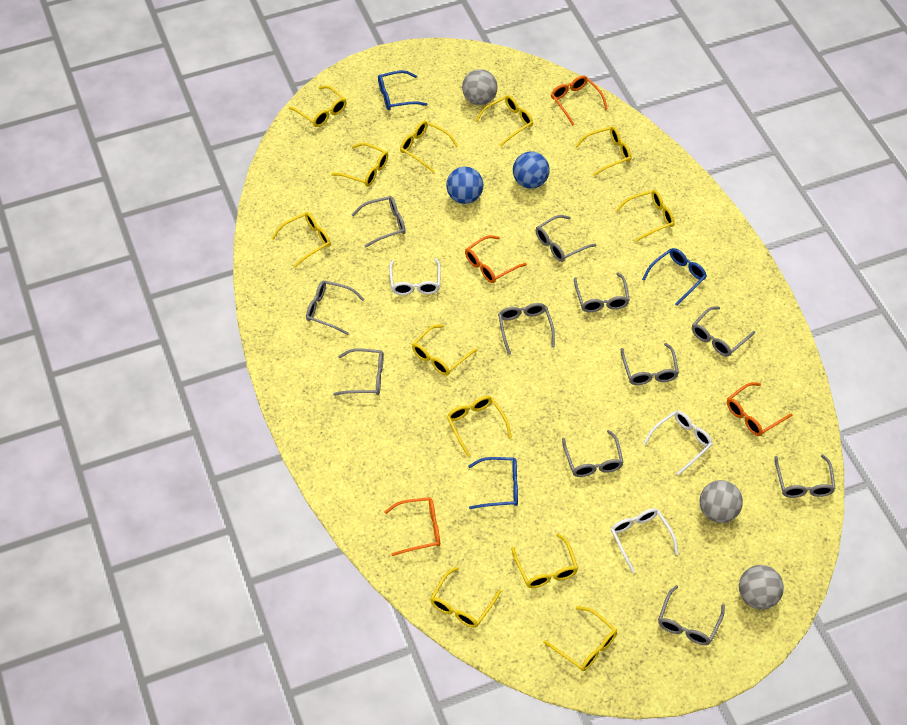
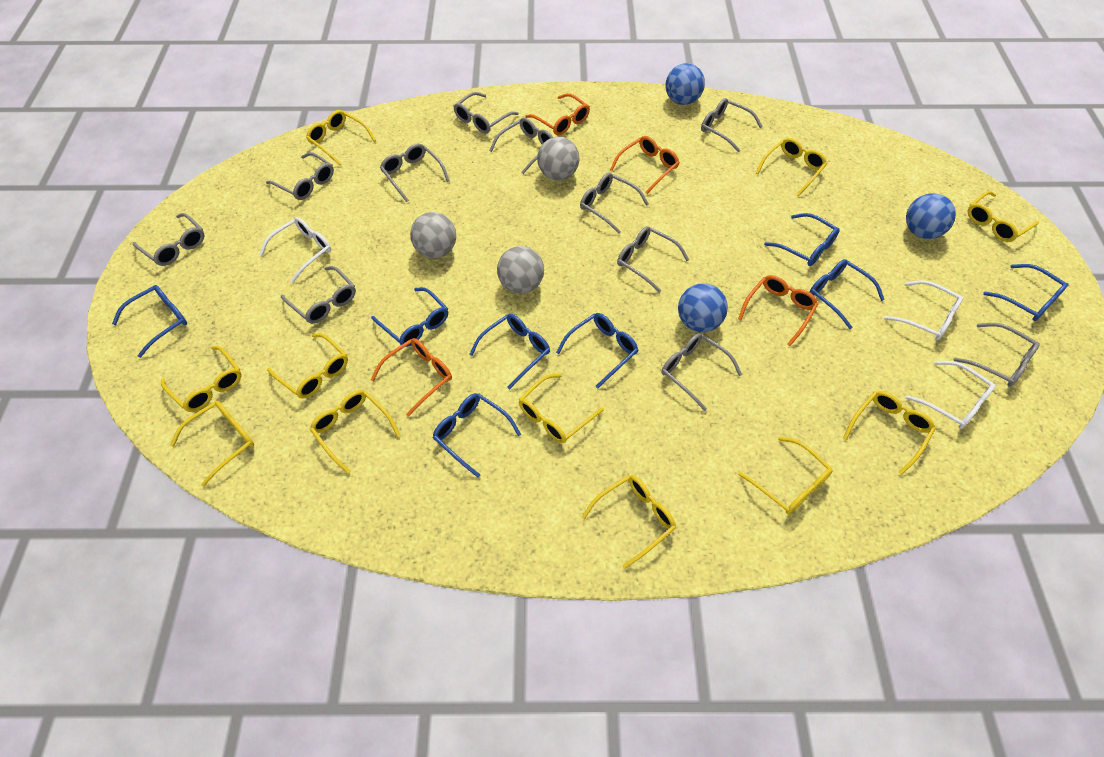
blue ball: 2 -> 3
blue glasses: 3 -> 8
yellow glasses: 12 -> 11

